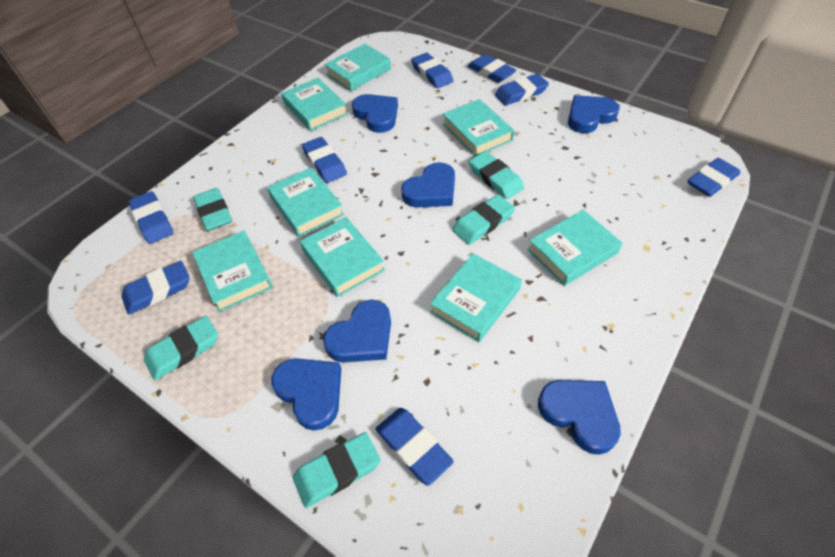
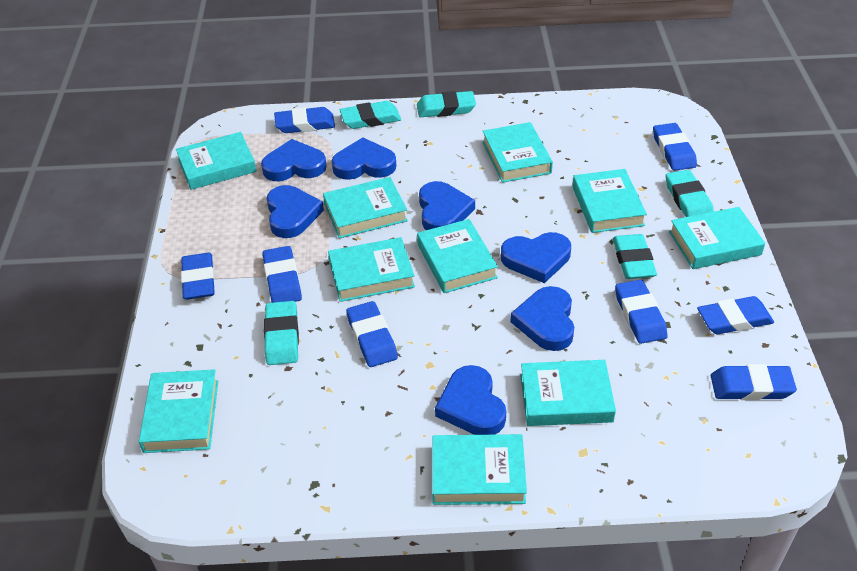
blue heart: 6 -> 7
turquoise book: 8 -> 10

